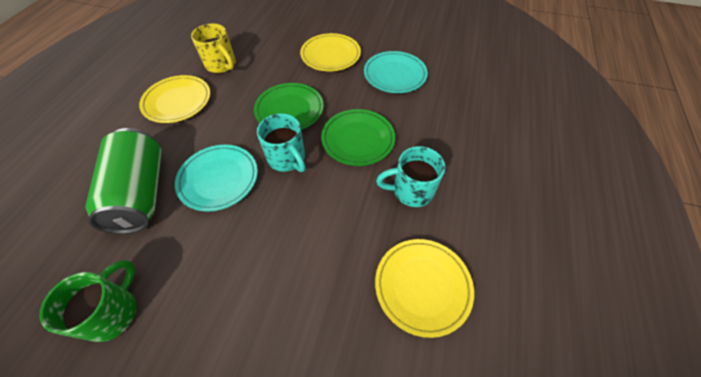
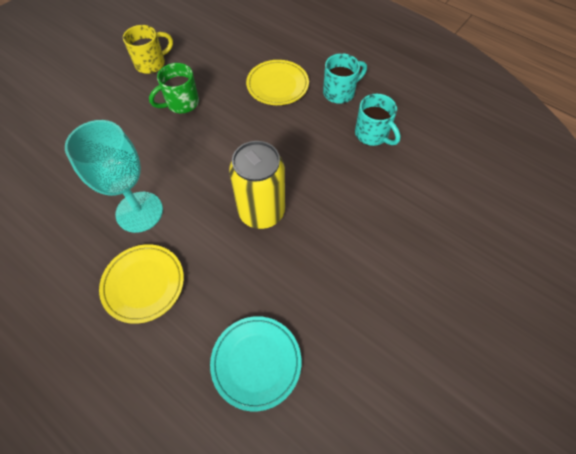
green can: 1 -> 0
green plate: 2 -> 0
turquoise goblet: 0 -> 1
turquoise plate: 2 -> 1
yellow can: 0 -> 1
yellow plate: 3 -> 2

